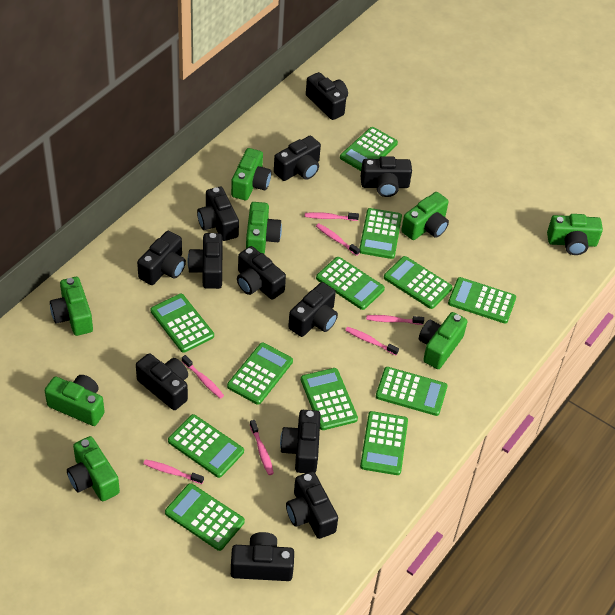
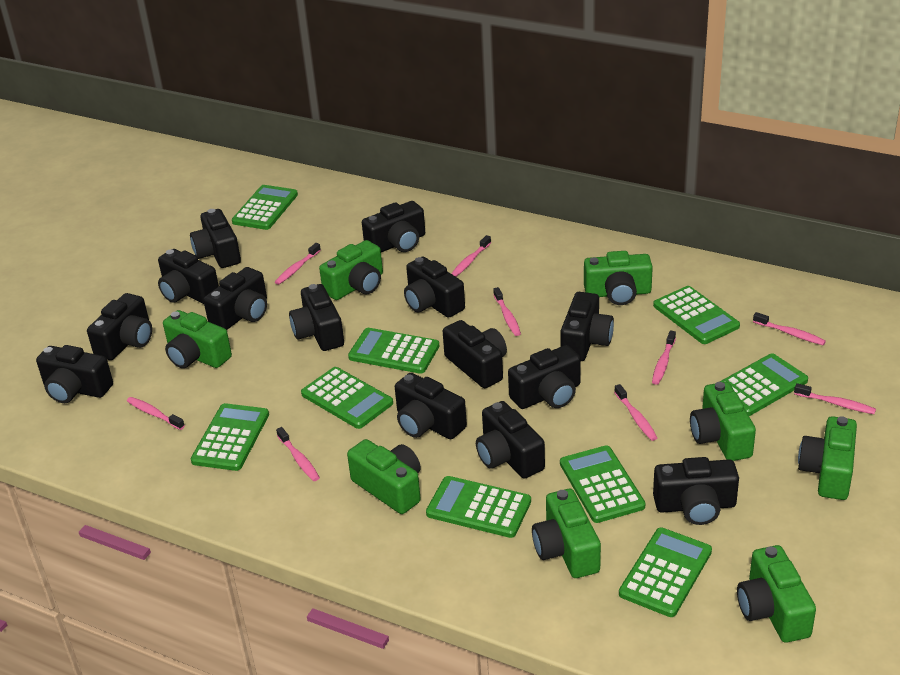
black camera: 12 -> 14
green calculator: 12 -> 9
pink toothbrush: 7 -> 9

